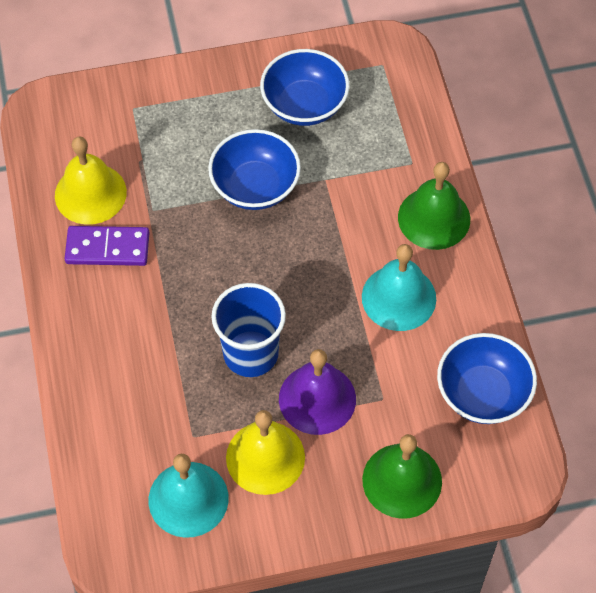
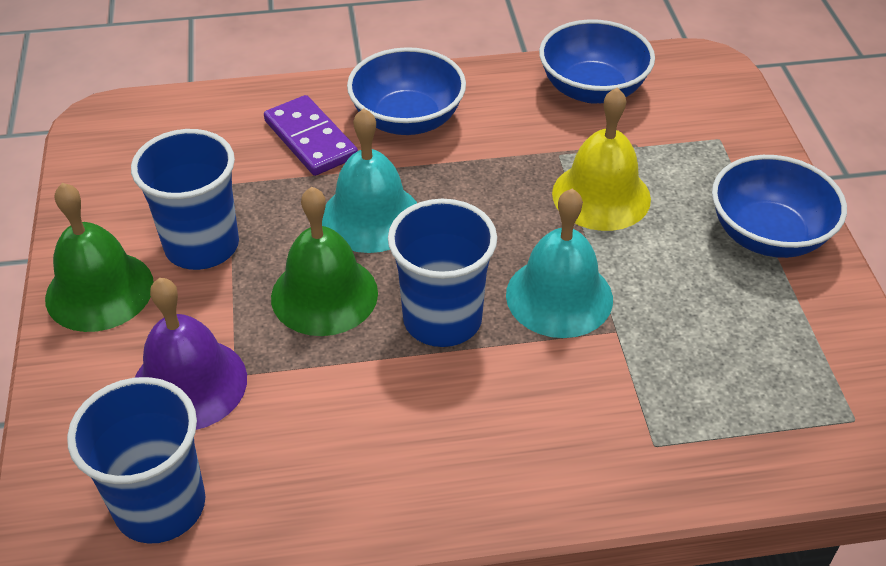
blue cup: 1 -> 3
yellow bell: 2 -> 1

